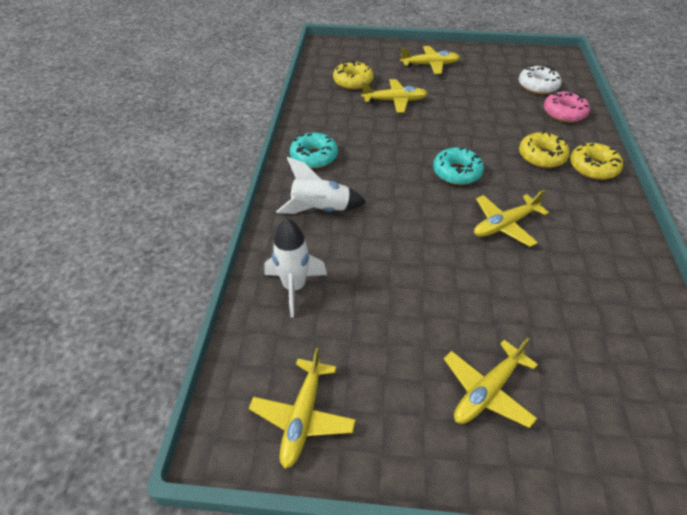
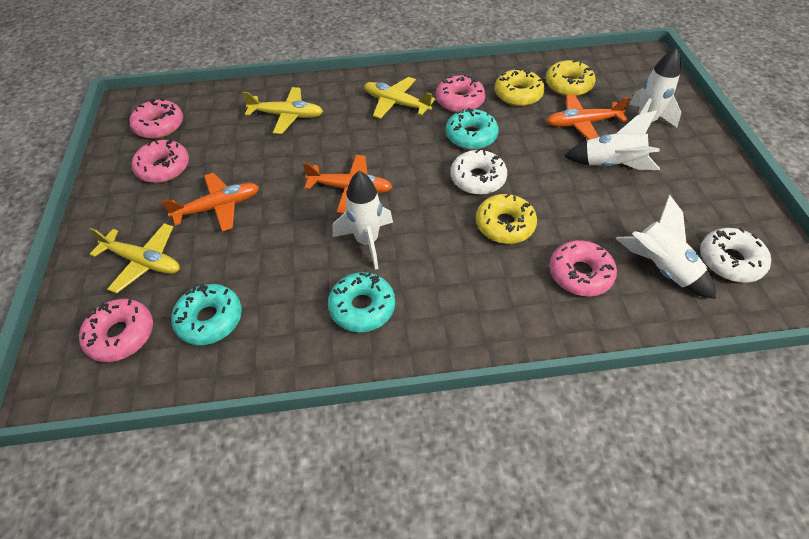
orange plane: 0 -> 3
pink donut: 1 -> 5
turquoise donut: 2 -> 3
white donut: 1 -> 2
white rocket: 2 -> 4
yellow plane: 5 -> 3

